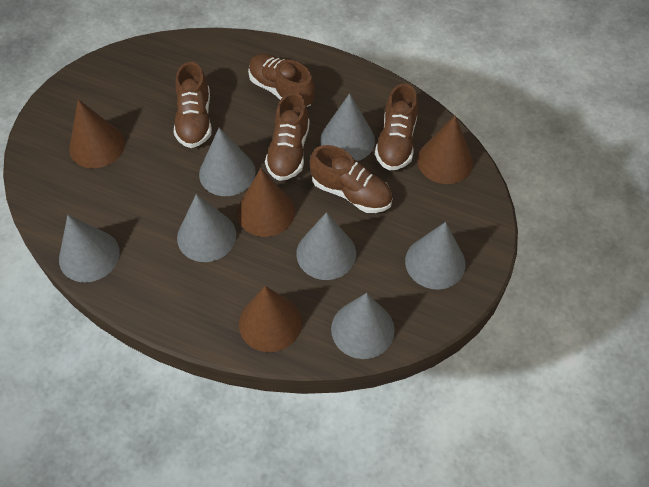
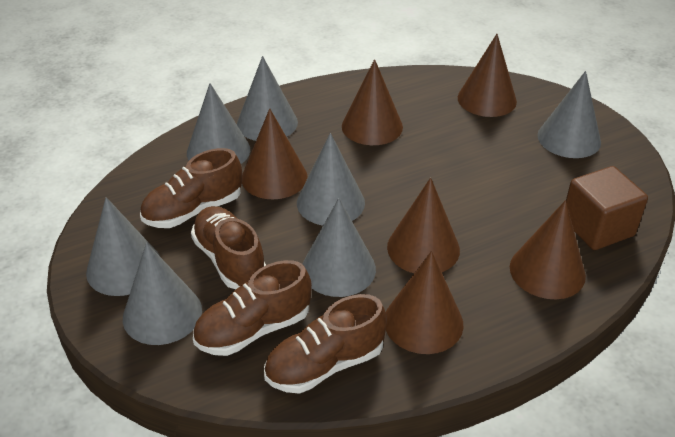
brown cone: 4 -> 6
brown cube: 0 -> 1
brown shoe: 5 -> 4

